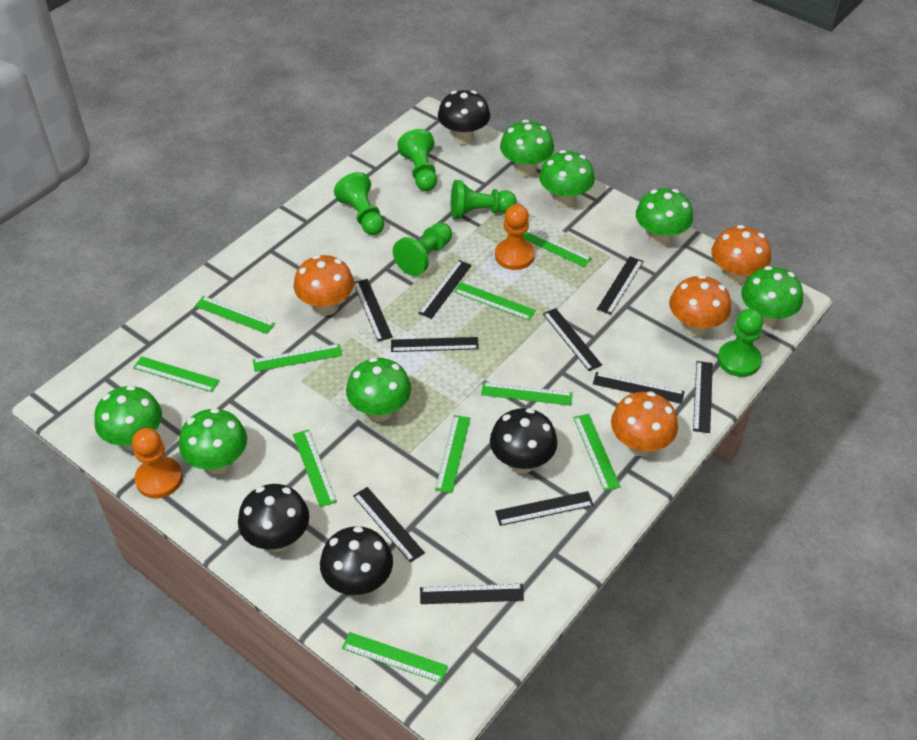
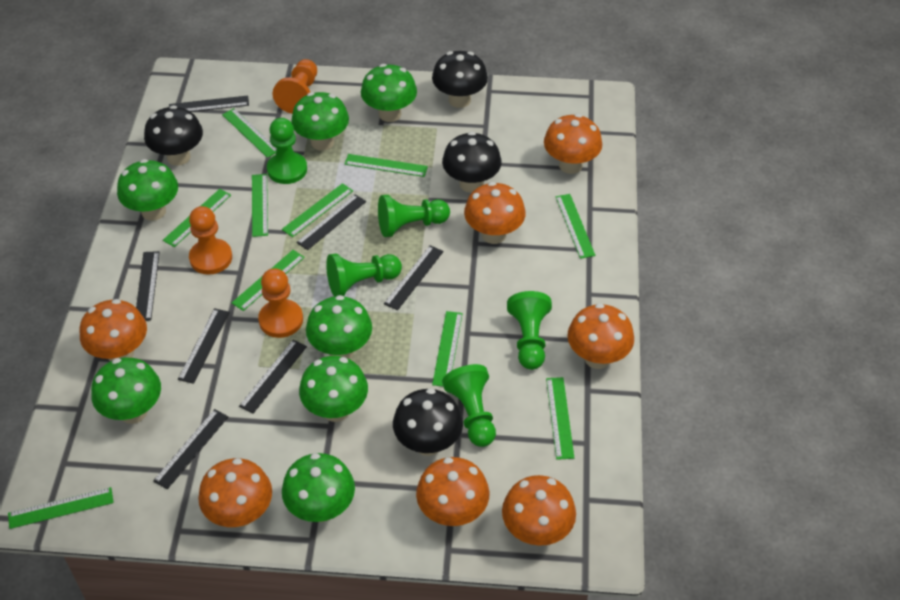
black ruler: 10 -> 7
orange mushroom: 4 -> 7
orange pawn: 2 -> 3

